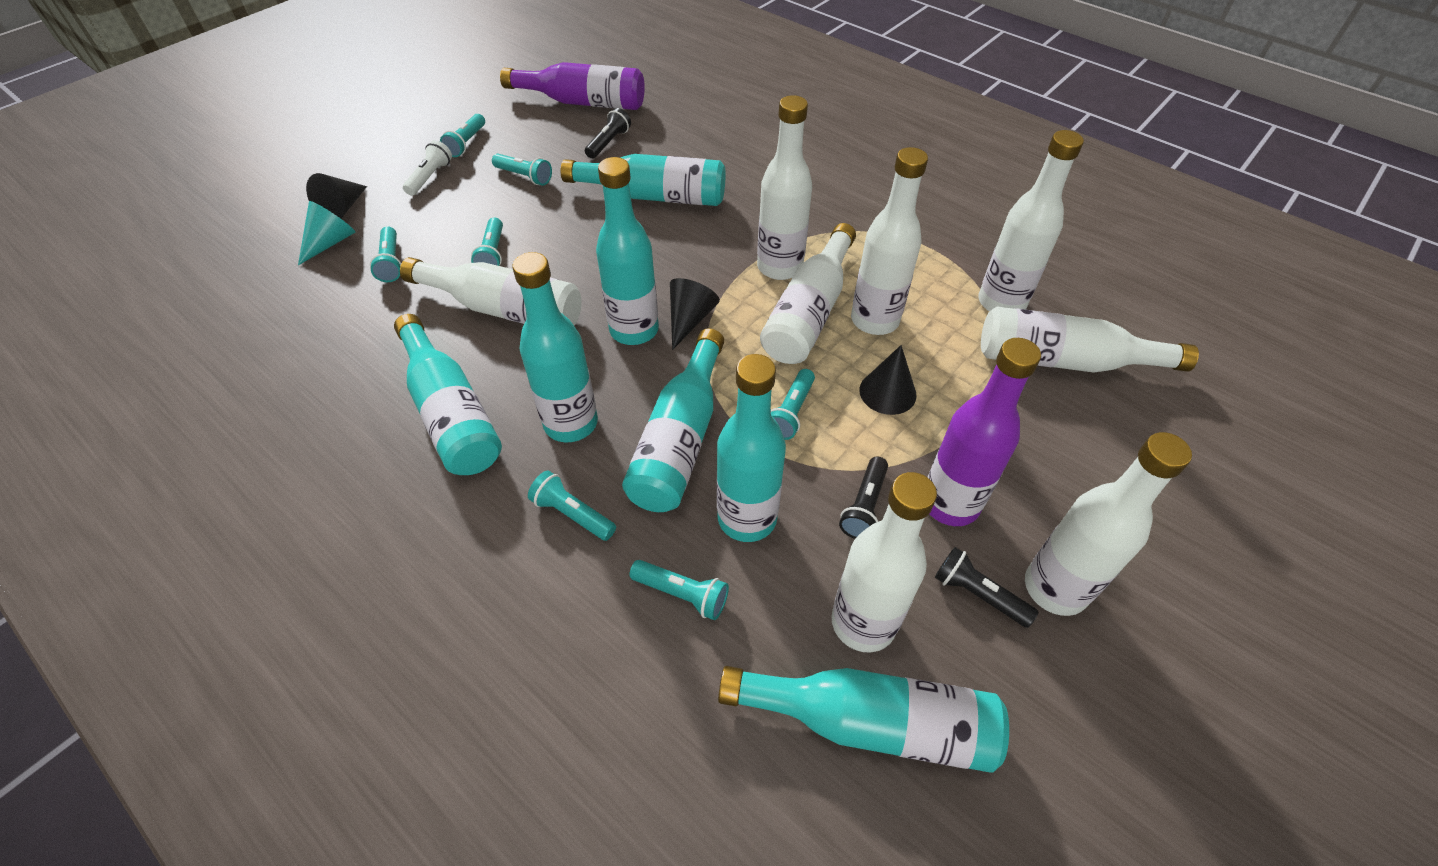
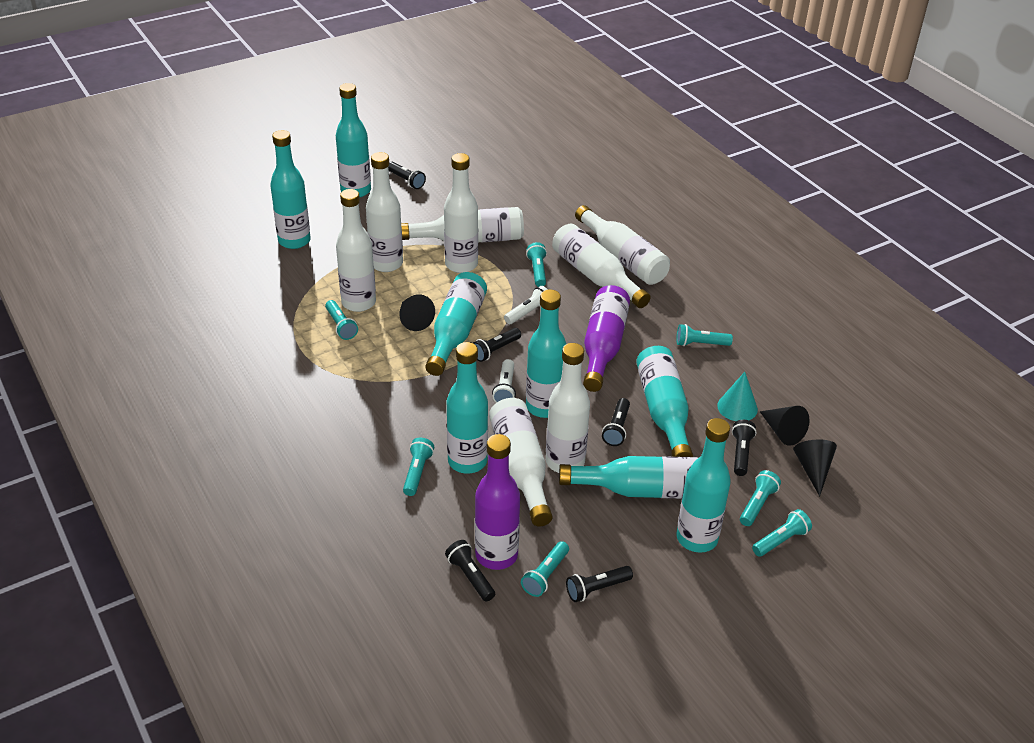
black flashlight: 3 -> 6
turquoise bottle: 7 -> 8
white flashlight: 1 -> 2

